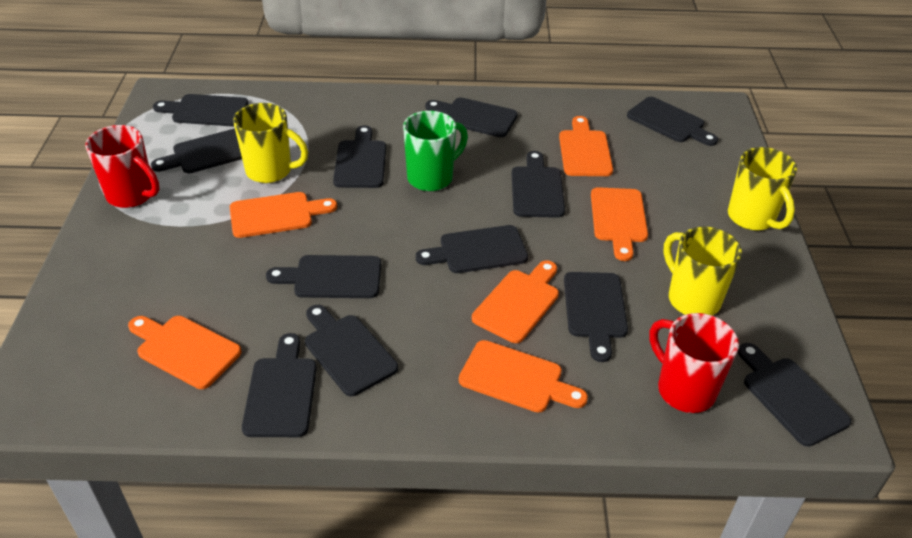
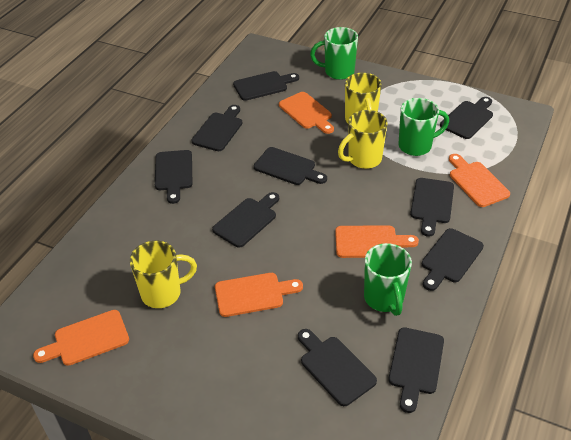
black cutting board: 12 -> 10
green mug: 1 -> 3
orange cutting board: 6 -> 5
red mug: 2 -> 0

